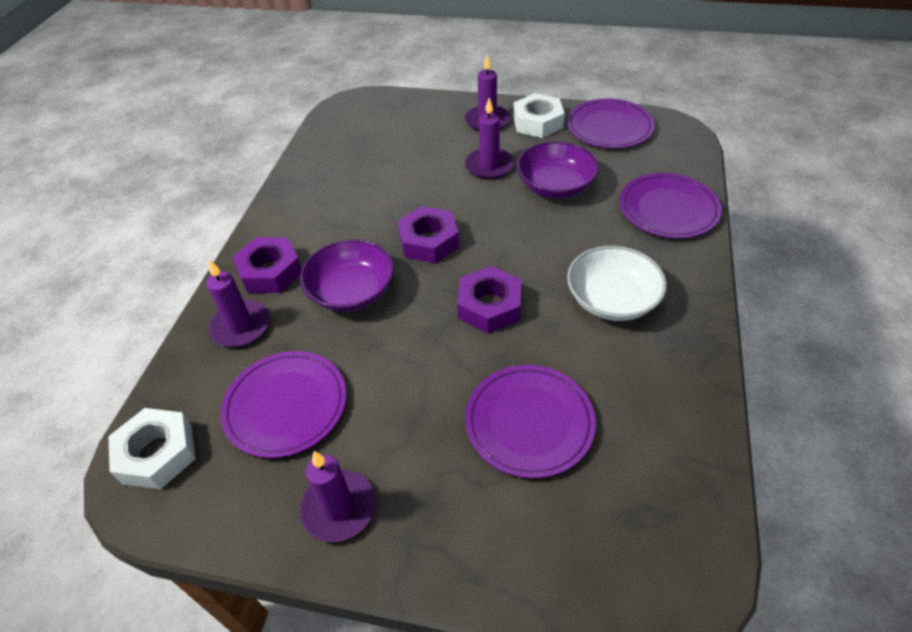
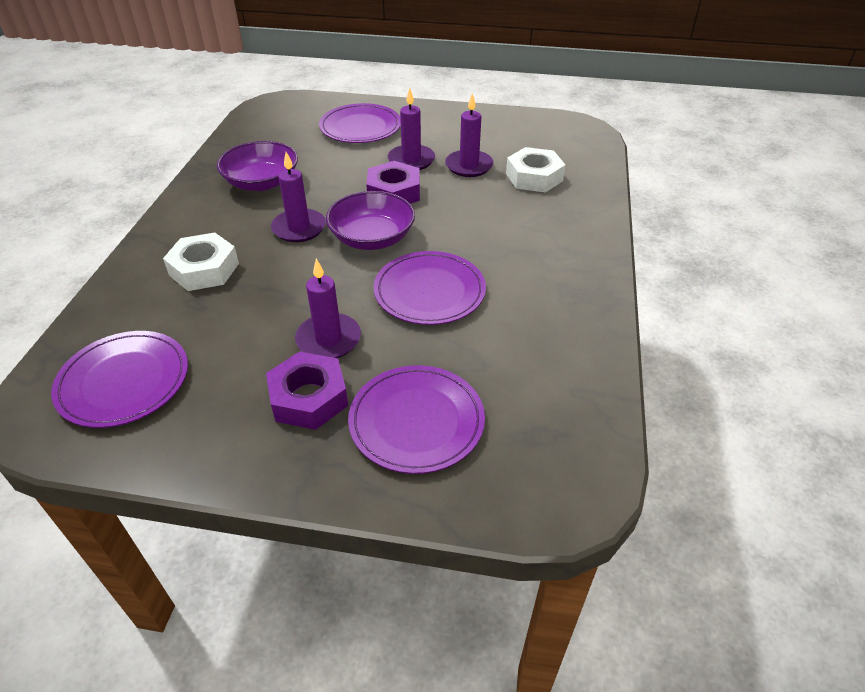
purple nut: 3 -> 2
white bowl: 1 -> 0

